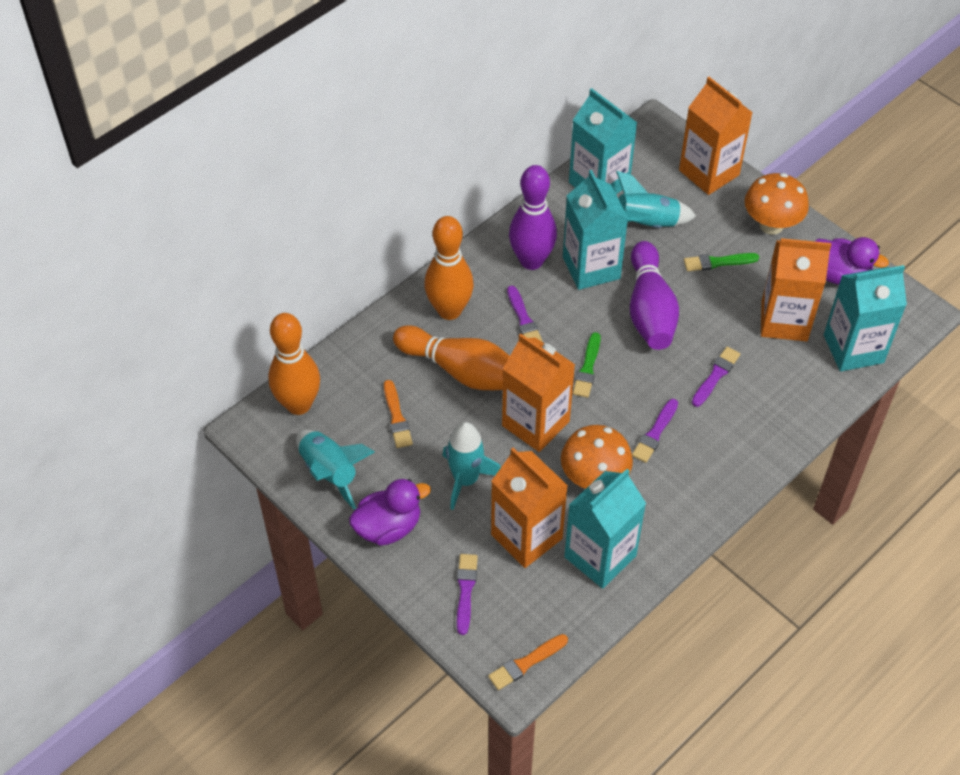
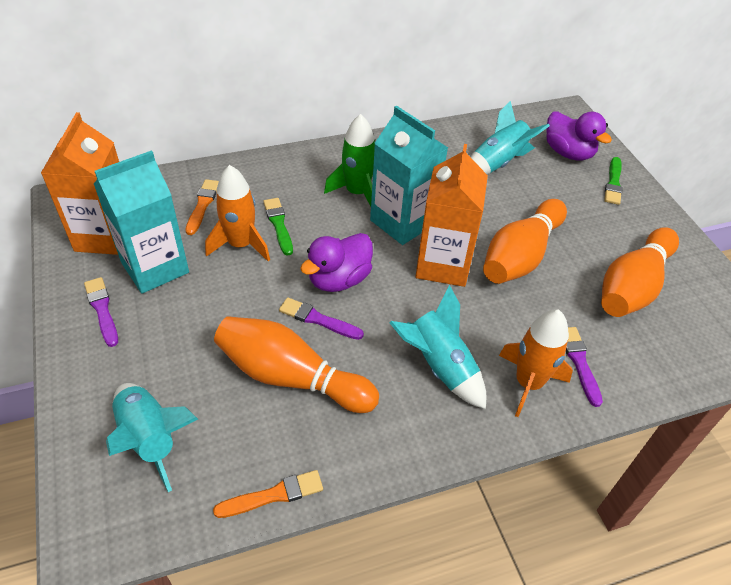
green rocket: 0 -> 1
orange carton: 4 -> 2
orange mushroom: 2 -> 0
orange rocket: 0 -> 2
purple bowling pin: 2 -> 0
purple brush: 4 -> 3
turquoise carton: 4 -> 2

